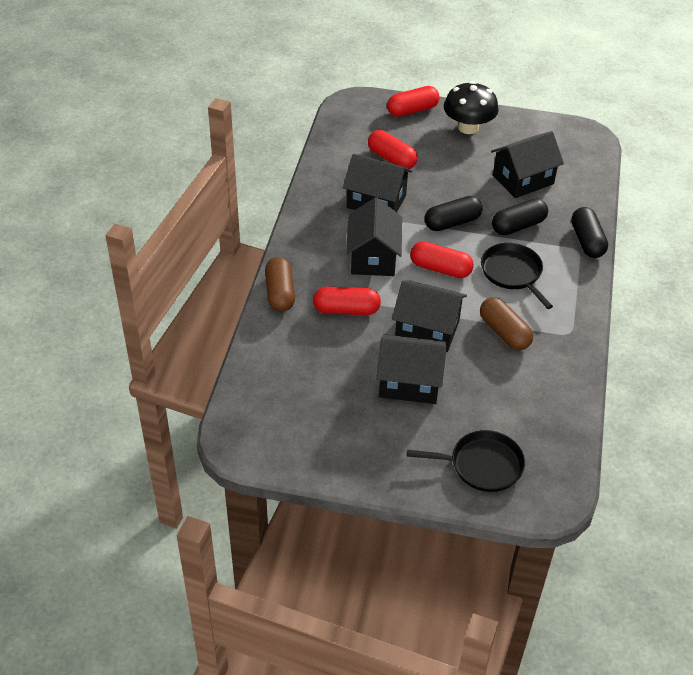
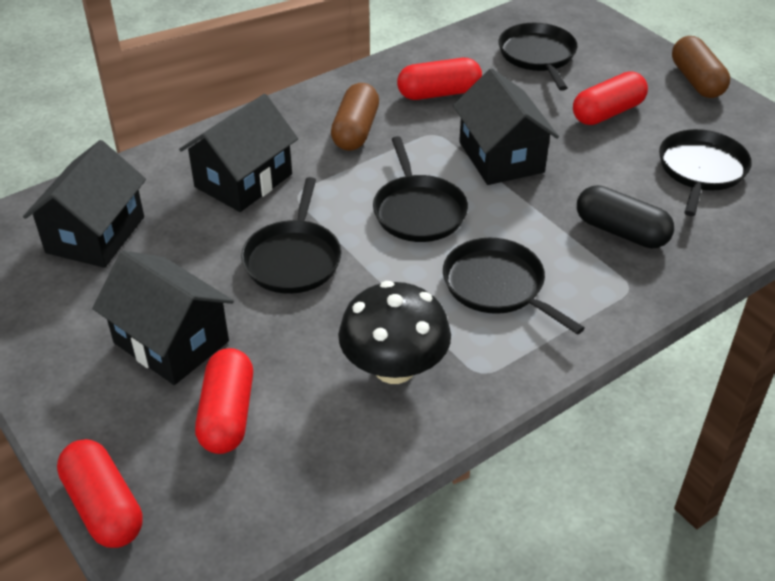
black capsule: 3 -> 1
black house: 5 -> 4
black pan: 2 -> 5

